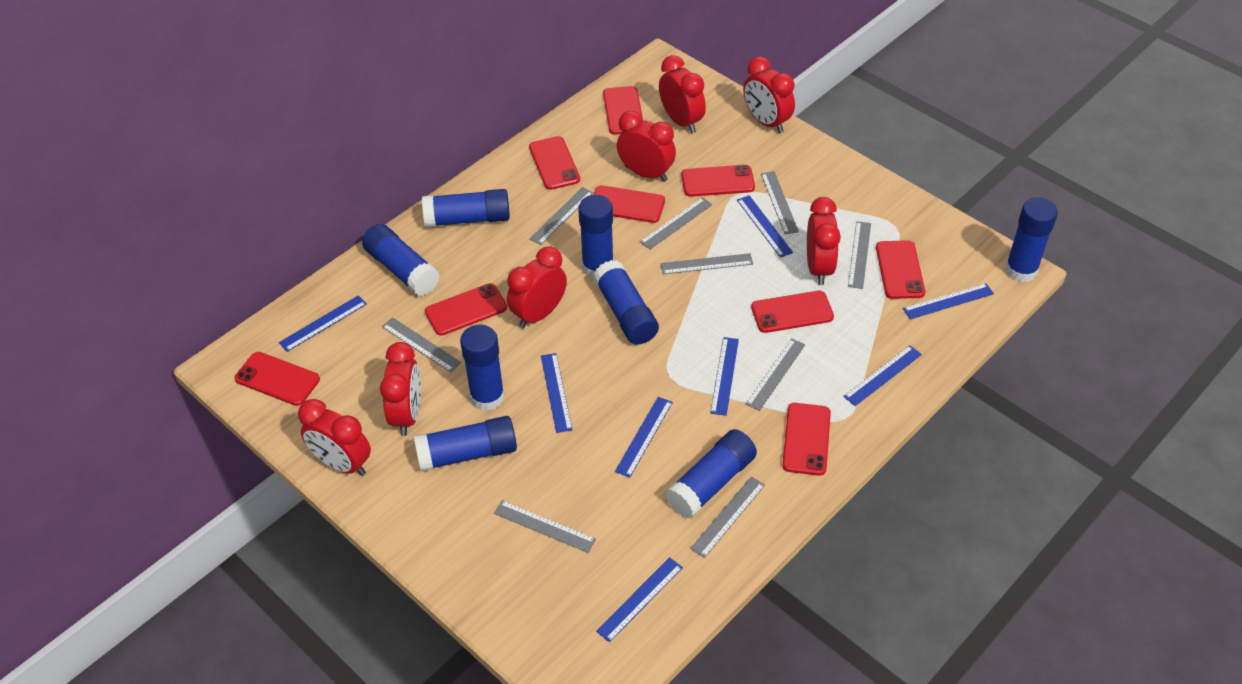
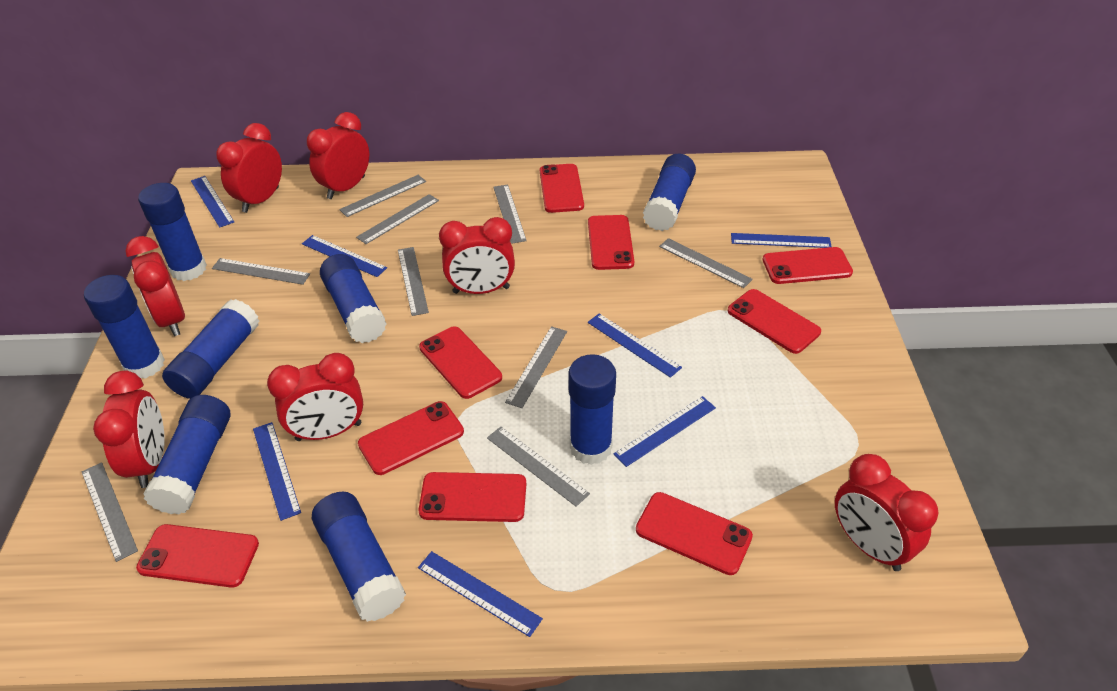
blue ruler: 8 -> 7

